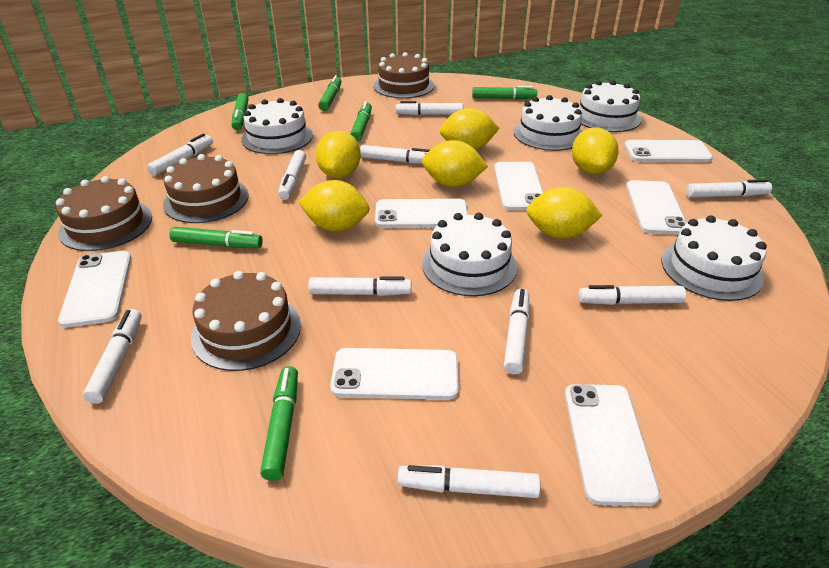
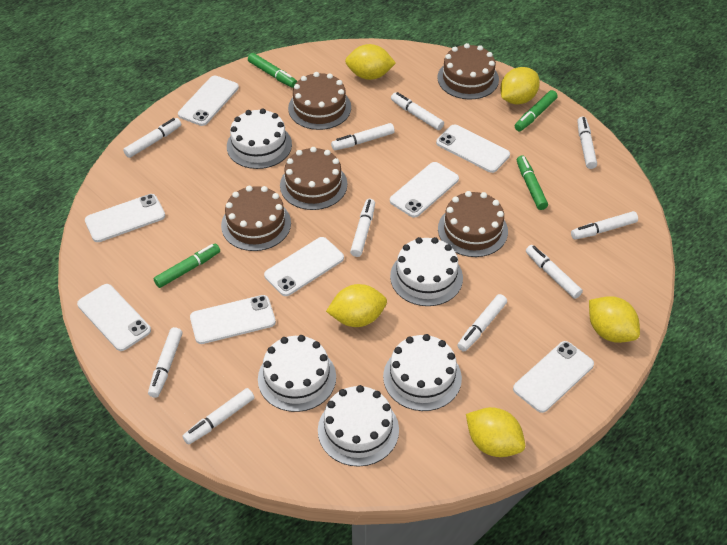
brown cake: 4 -> 5
green marker: 6 -> 4
white phone: 7 -> 8
yellow lemon: 6 -> 5

